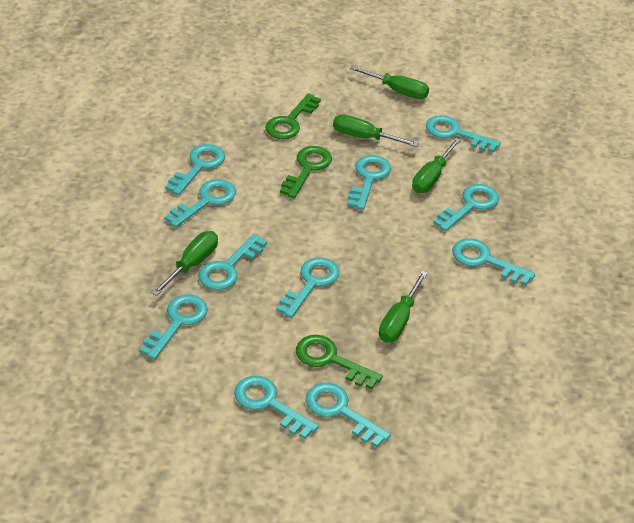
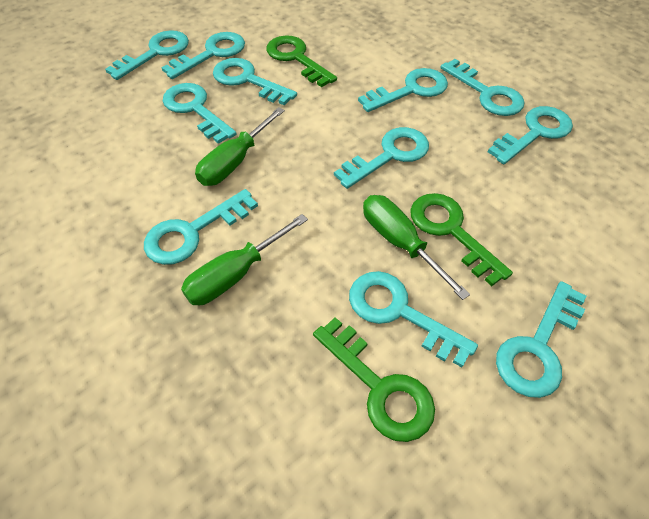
green screwdriver: 5 -> 3

